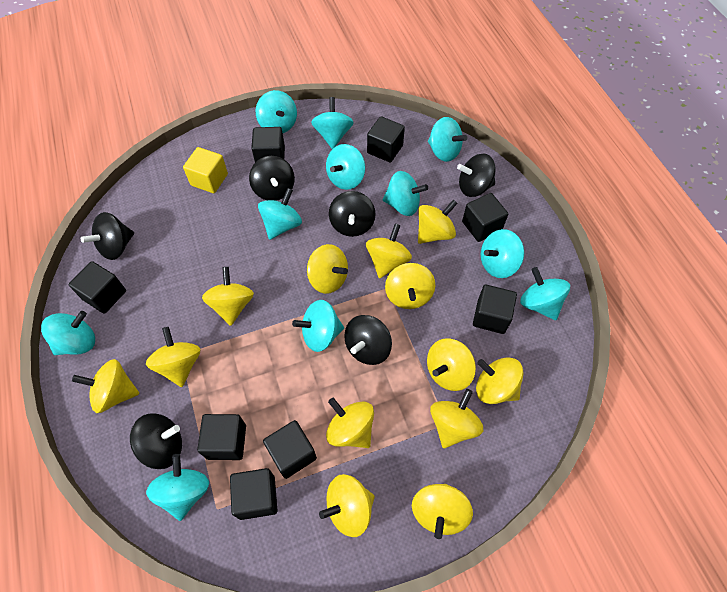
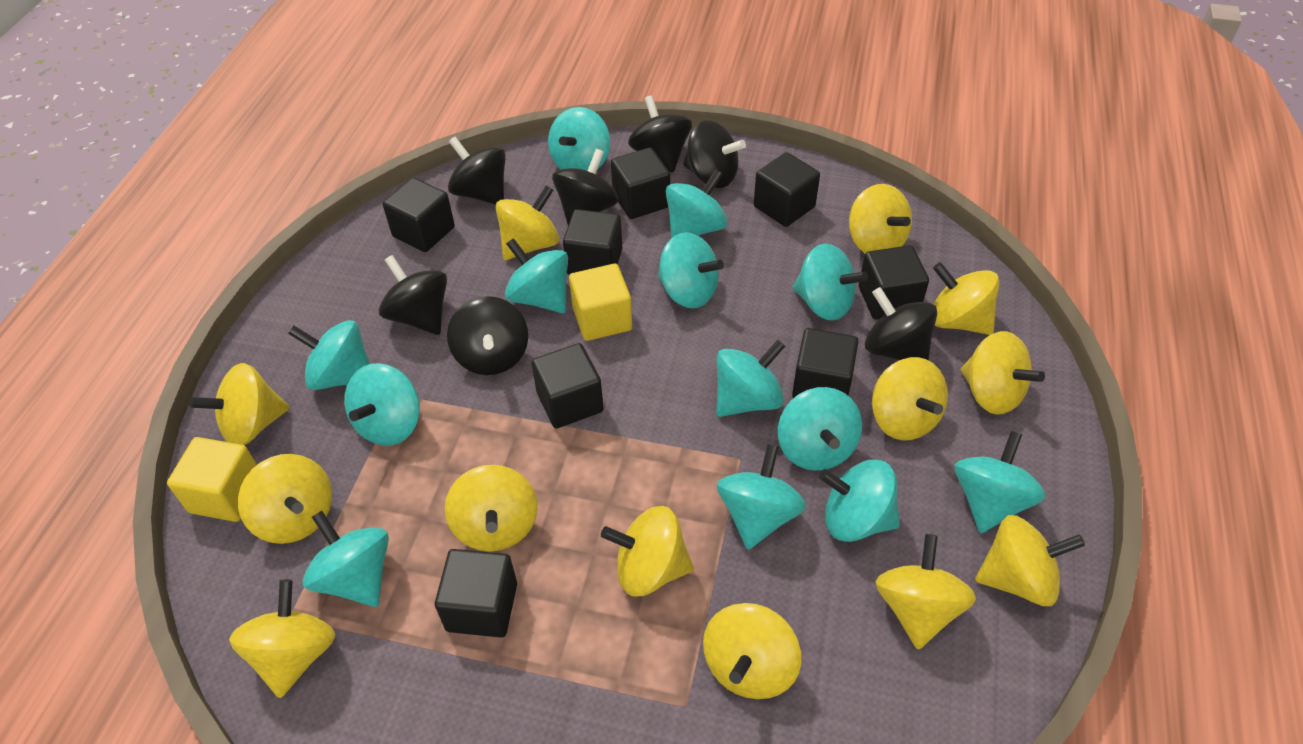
black spinning top: 6 -> 7
turquoise spinning top: 11 -> 13
yellow cube: 1 -> 2

